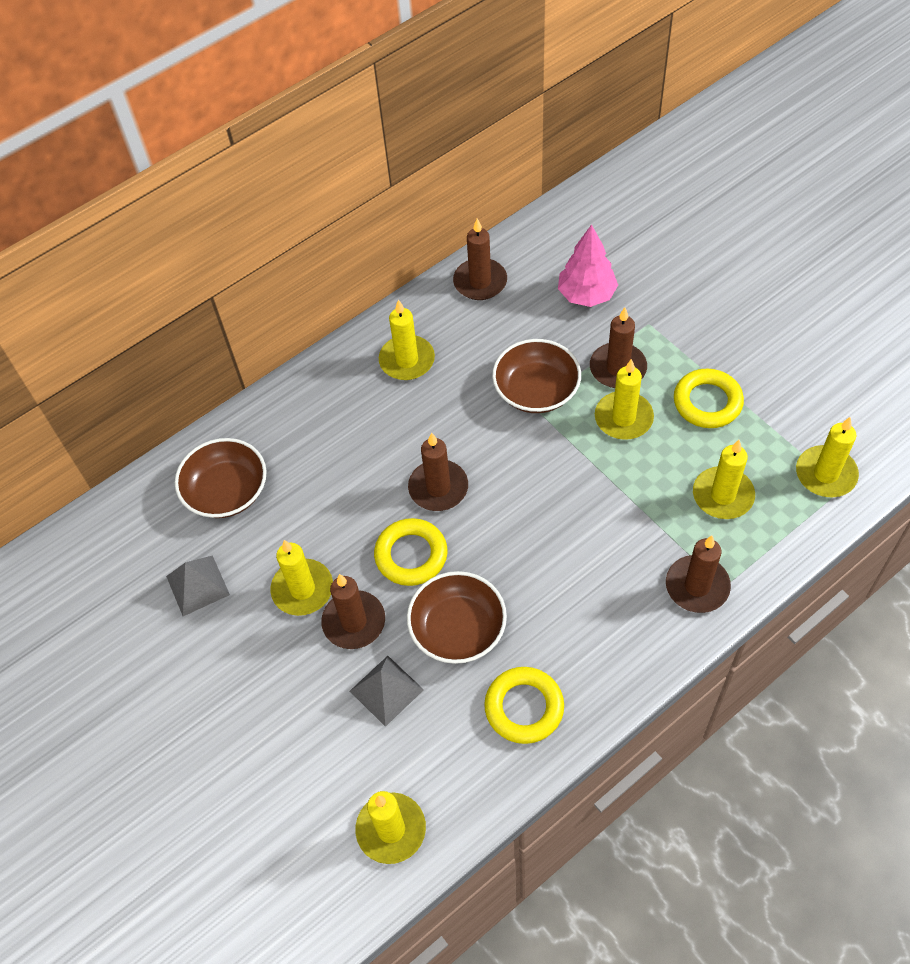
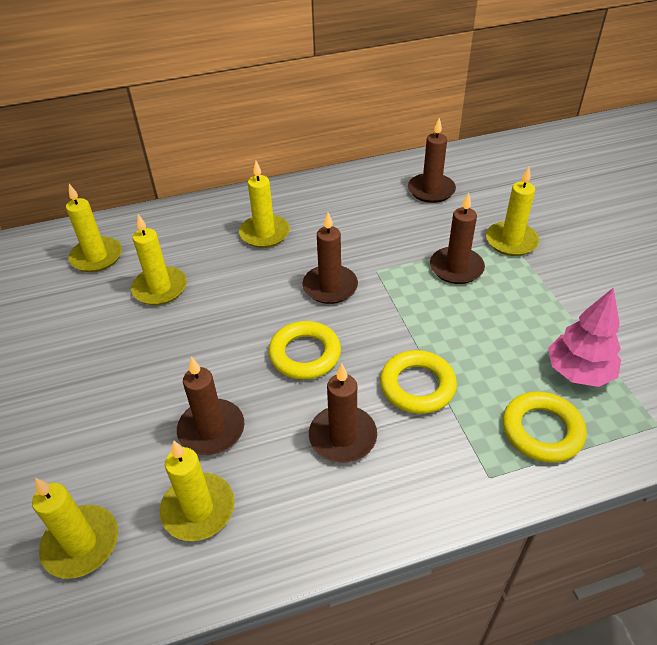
brown bowl: 3 -> 0
grey pyramid: 2 -> 0

